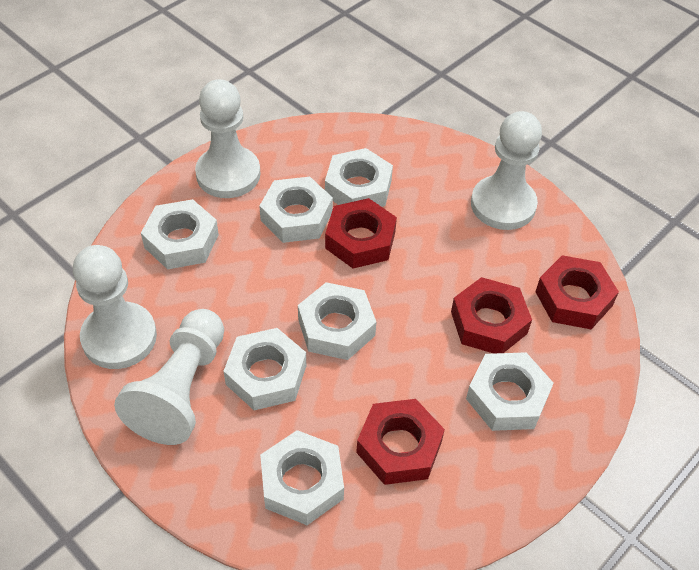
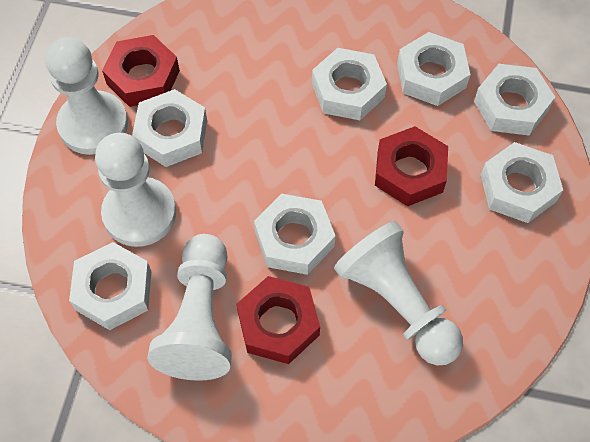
red nut: 4 -> 3

